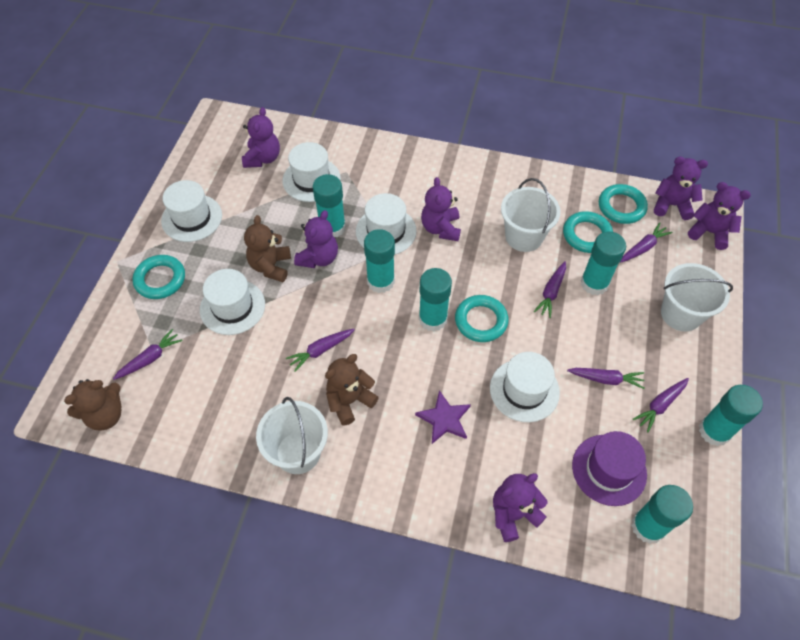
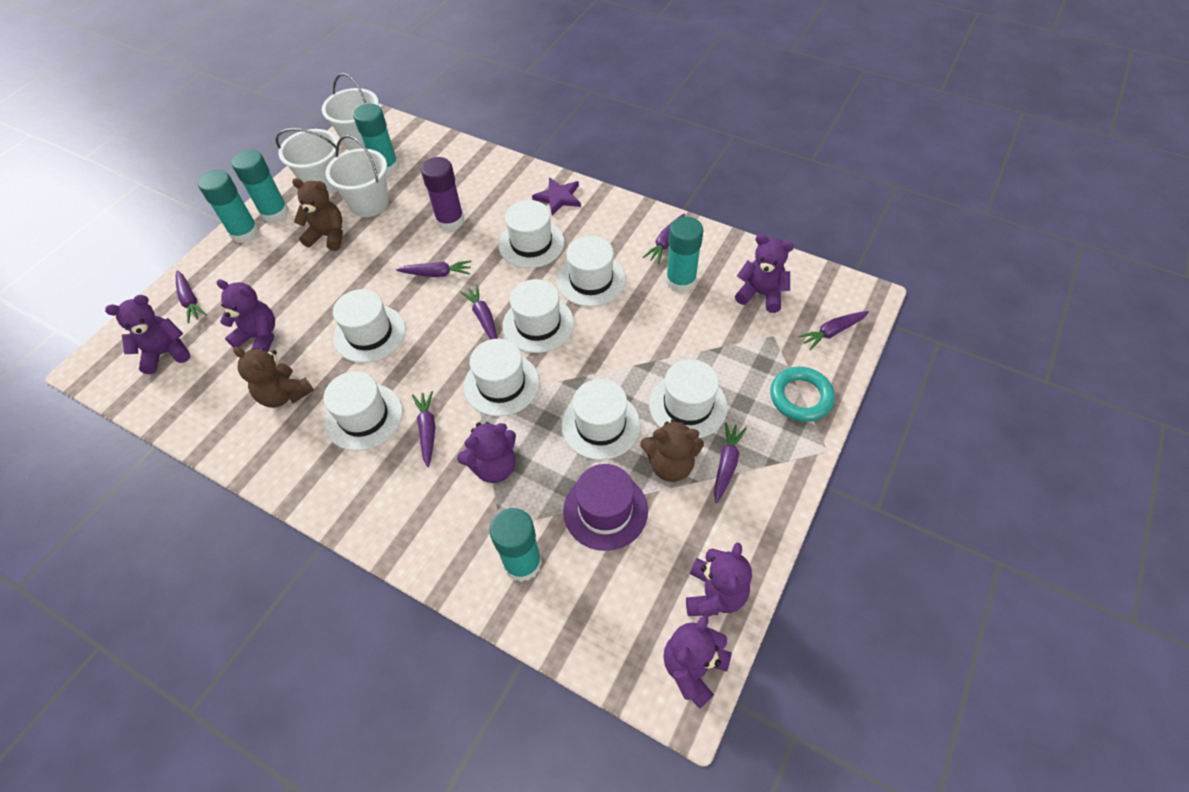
purple carrot: 6 -> 7
purple glue stick: 0 -> 1
turquoise glue stick: 6 -> 5
turquoise ring: 4 -> 1
white hat: 5 -> 8

